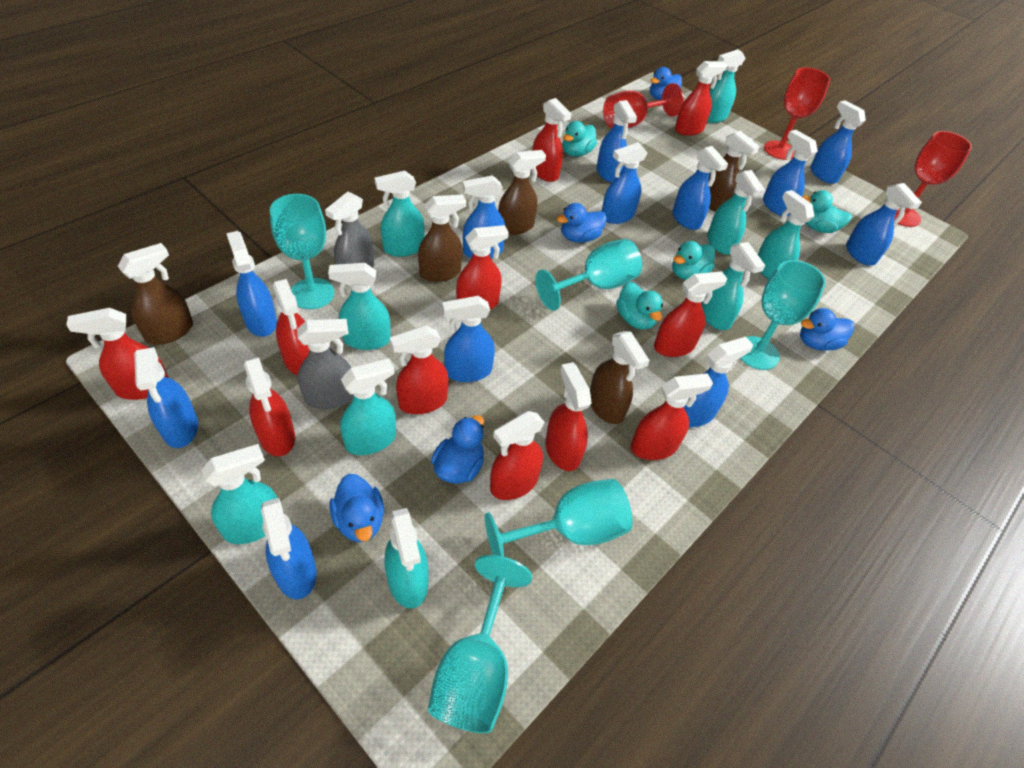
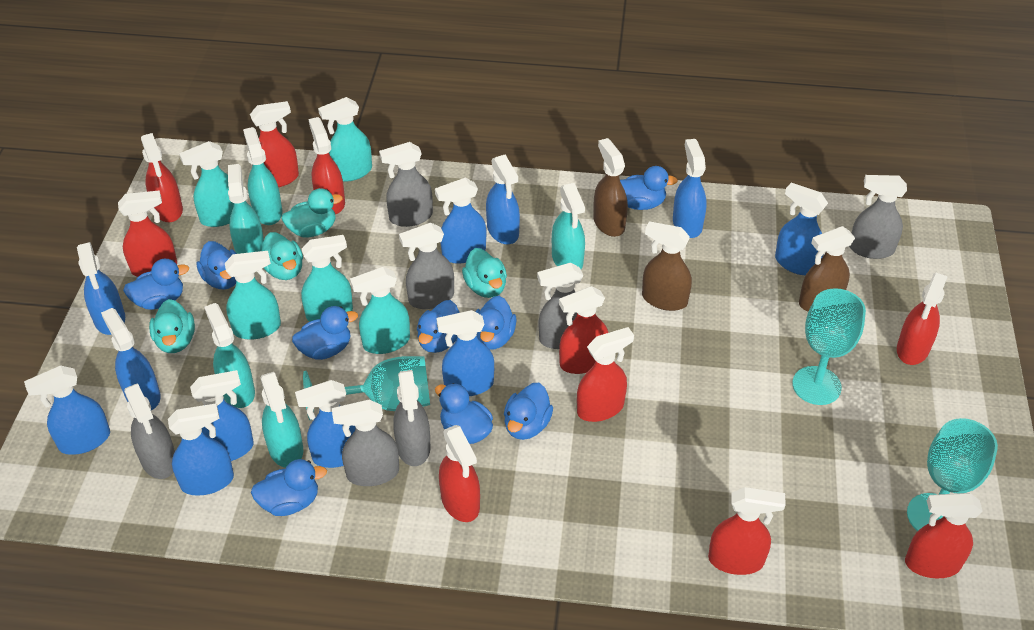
blue duck: 5 -> 9
blue spray bottle: 12 -> 11
brown spray bottle: 5 -> 3
grey spray bottle: 2 -> 7
red goblet: 3 -> 0
red spray bottle: 11 -> 10
turquoise goblet: 5 -> 3
turquoise spray bottle: 9 -> 10

